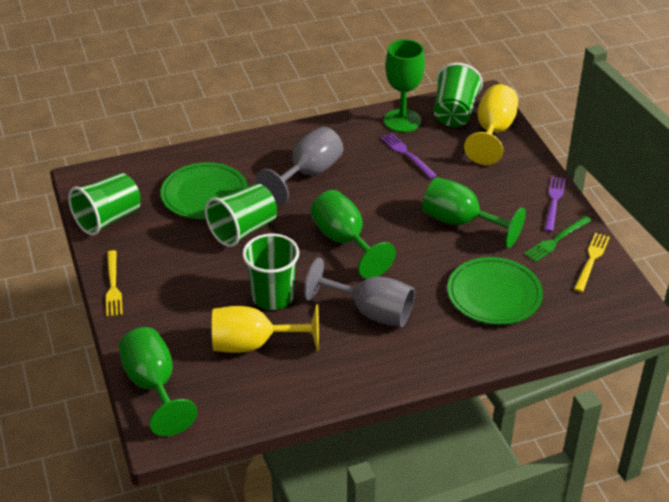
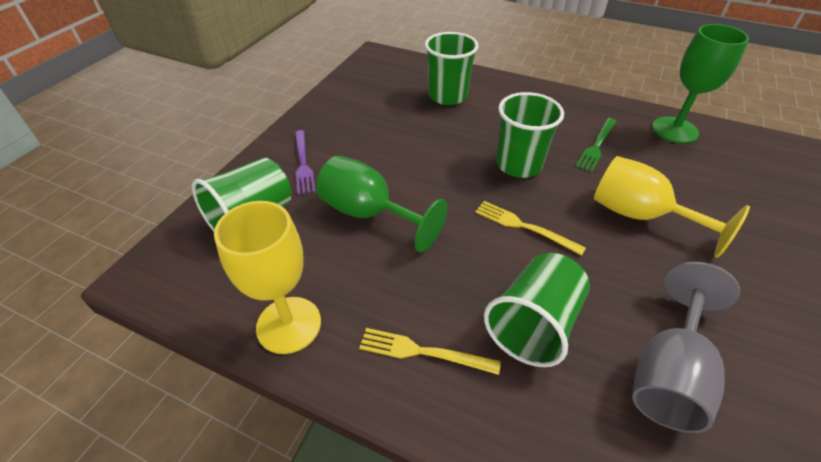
green goblet: 4 -> 2
green plate: 2 -> 0
grey goblet: 2 -> 1
purple fork: 2 -> 1

